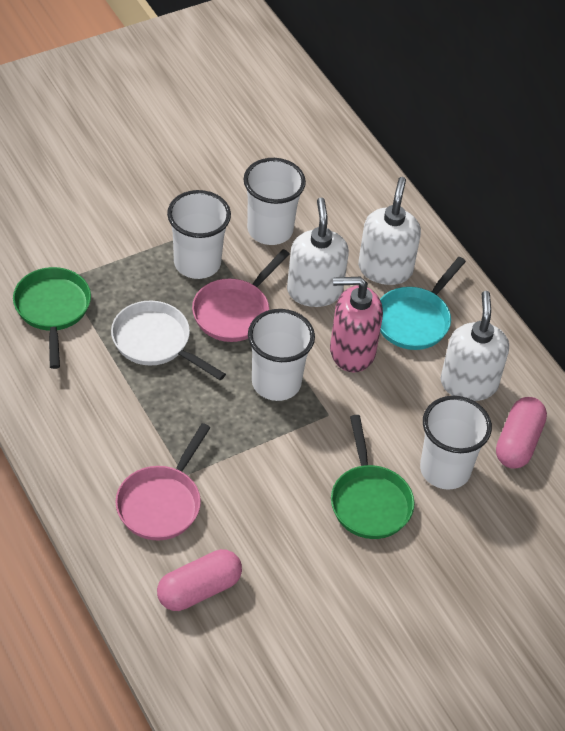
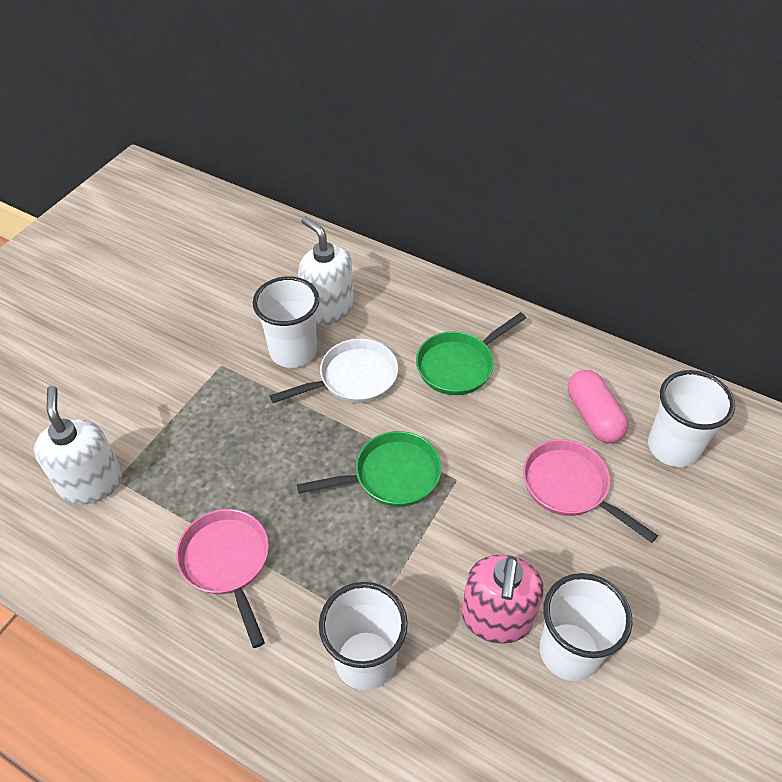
pink capsule: 2 -> 1
turquoise pan: 1 -> 0
white soap dispenser: 3 -> 2

